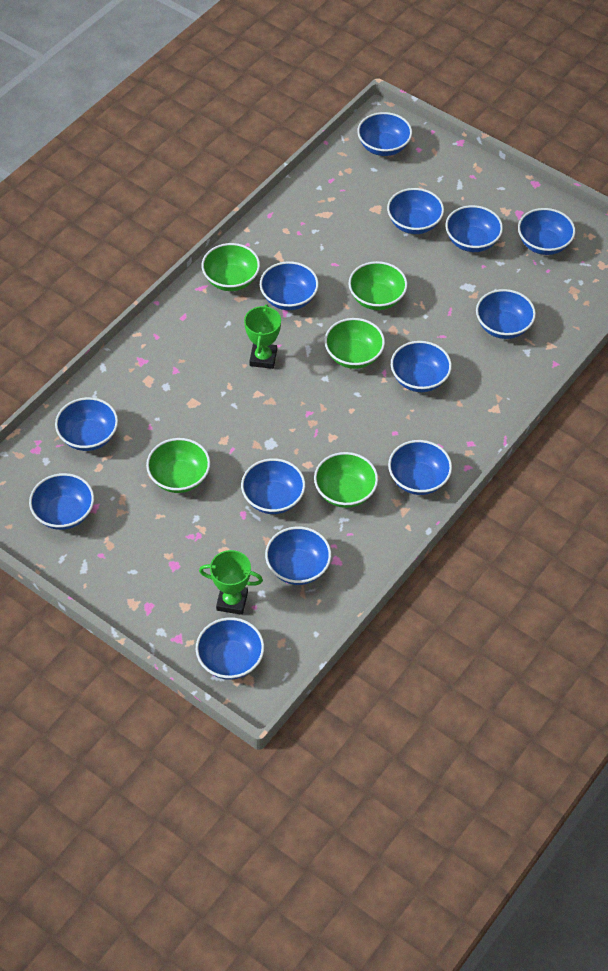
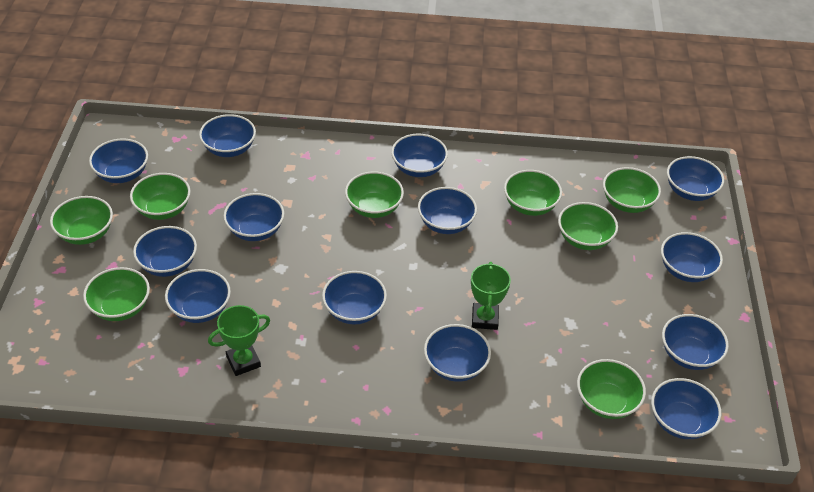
green bowl: 5 -> 8

